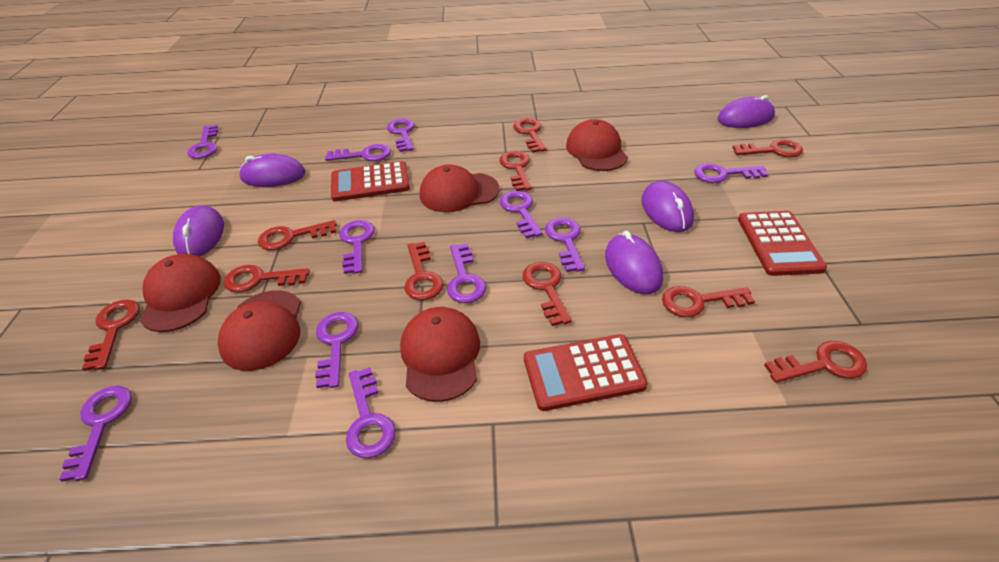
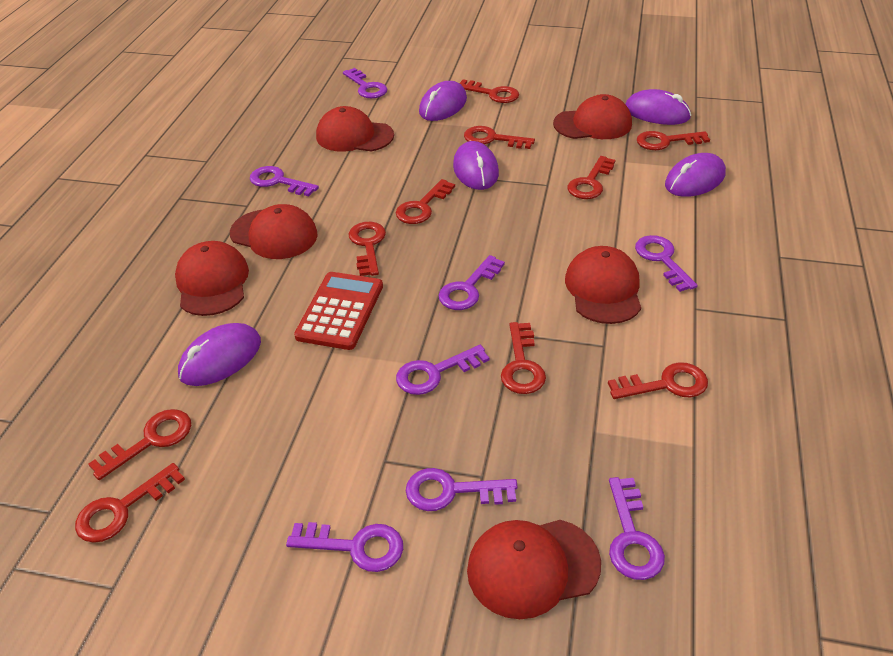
purple key: 11 -> 8
red calculator: 3 -> 1
red cap: 5 -> 6

